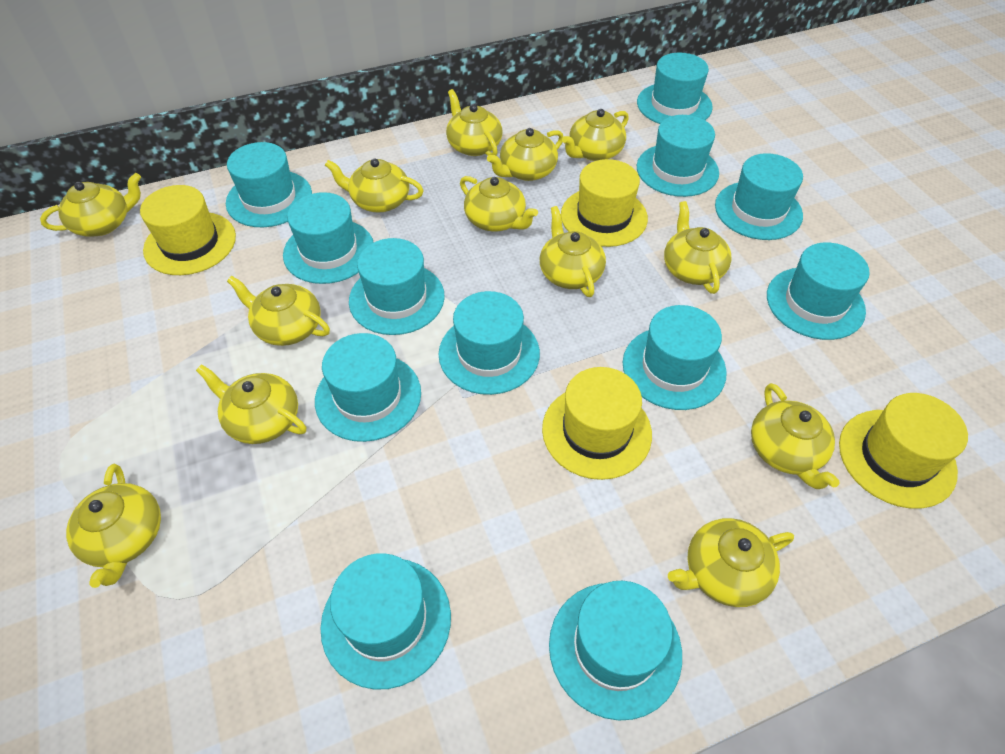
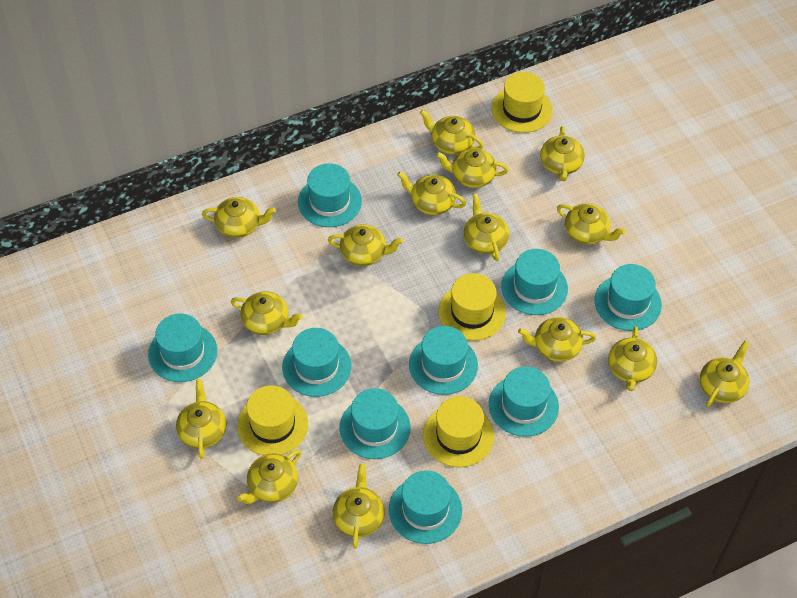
turquoise hat: 12 -> 9
yellow teapot: 13 -> 15

